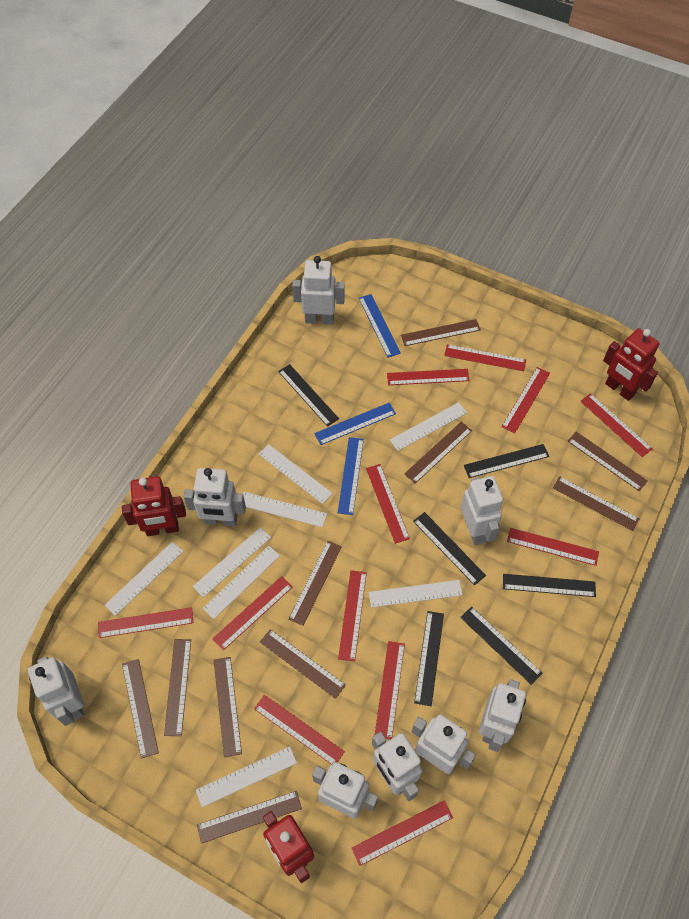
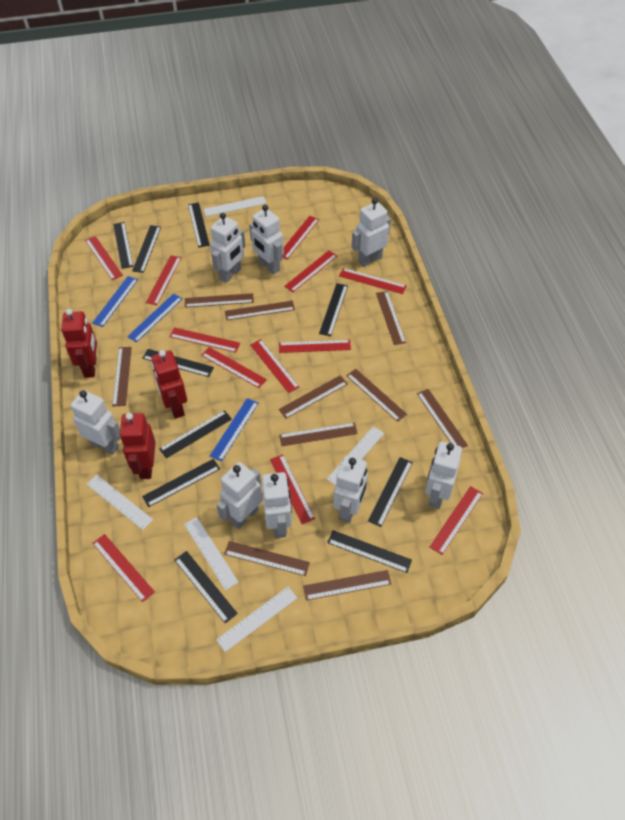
black ruler: 6 -> 10
white ruler: 8 -> 5

